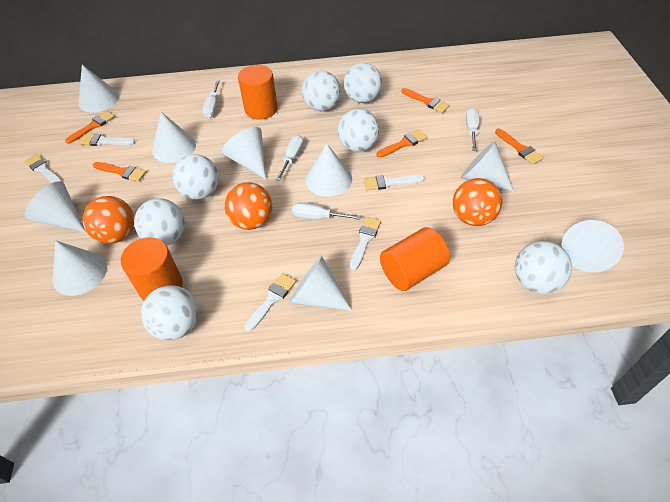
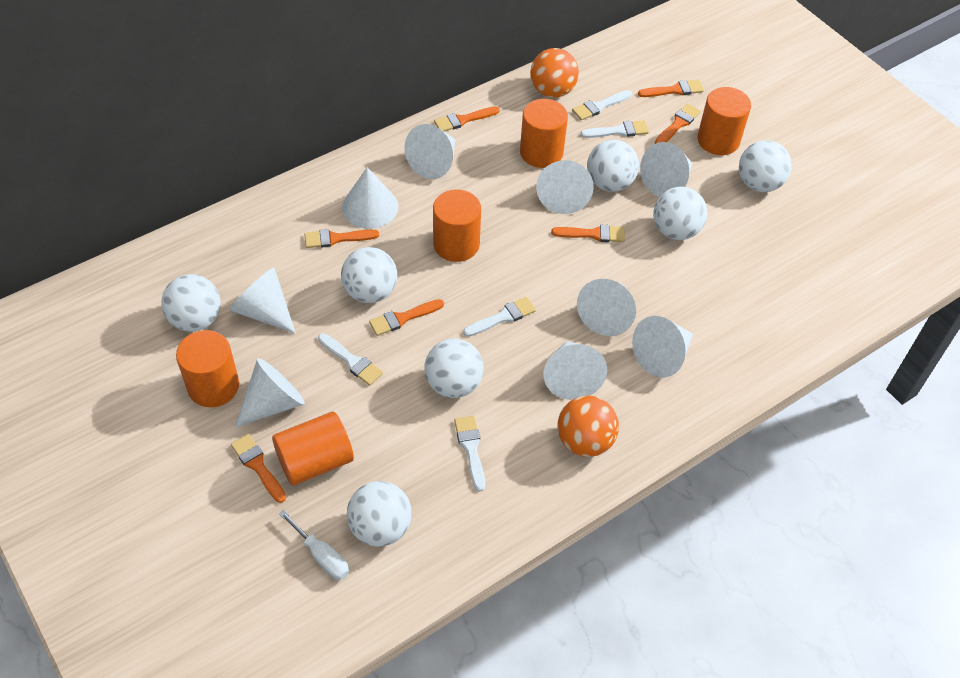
orange ball: 3 -> 2
orange brush: 5 -> 7
orange cylinder: 3 -> 5
white screwdriver: 4 -> 1

